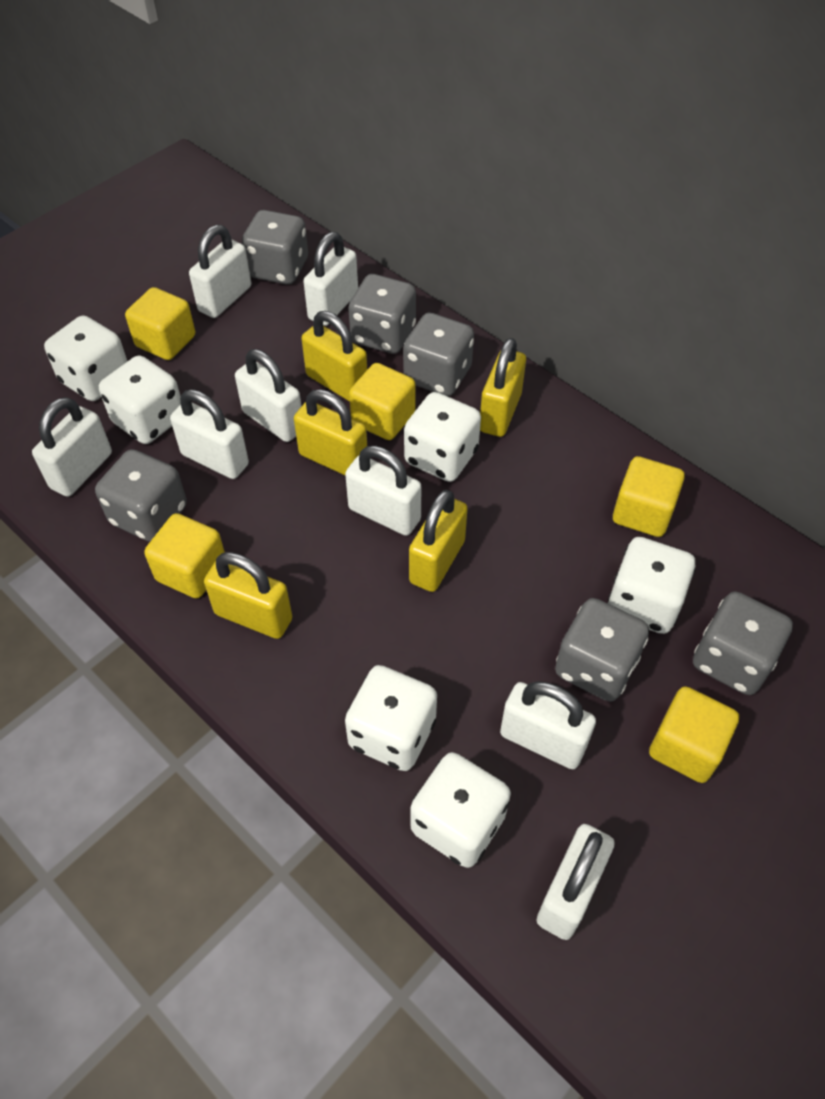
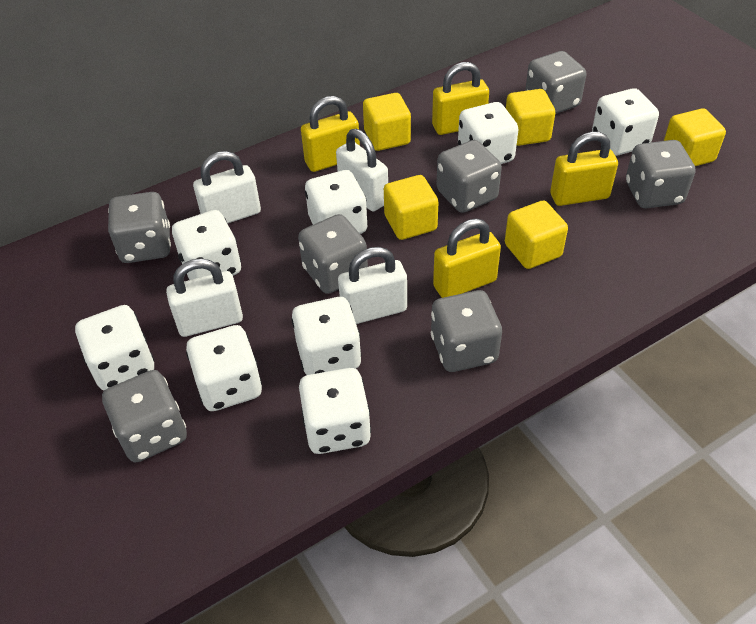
grey dice: 6 -> 7
white dice: 6 -> 8
white padlock: 8 -> 4
yellow padlock: 5 -> 4

